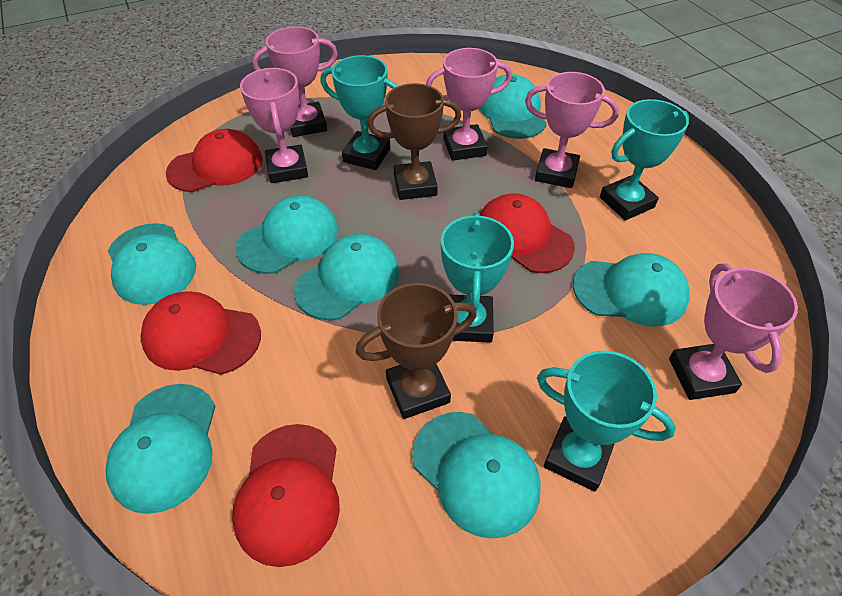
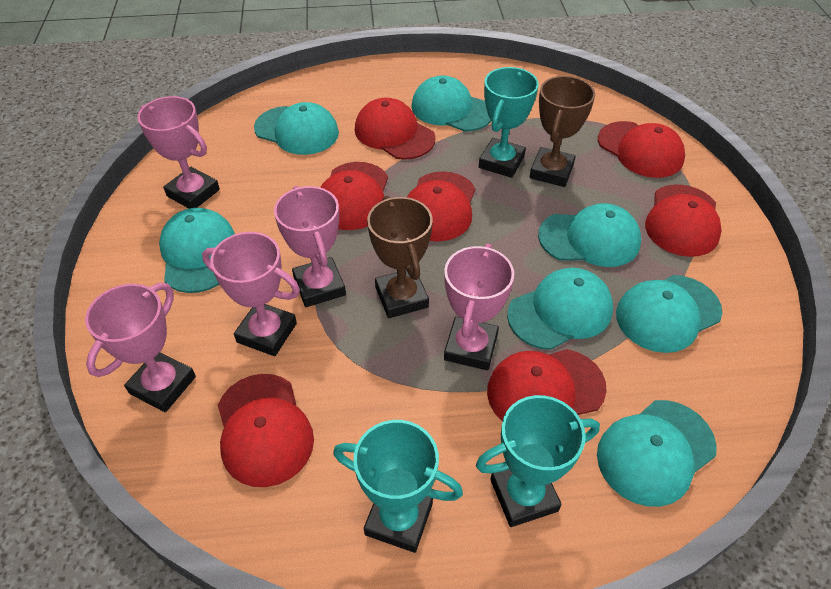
red cap: 4 -> 7
turquoise trophy: 4 -> 3

